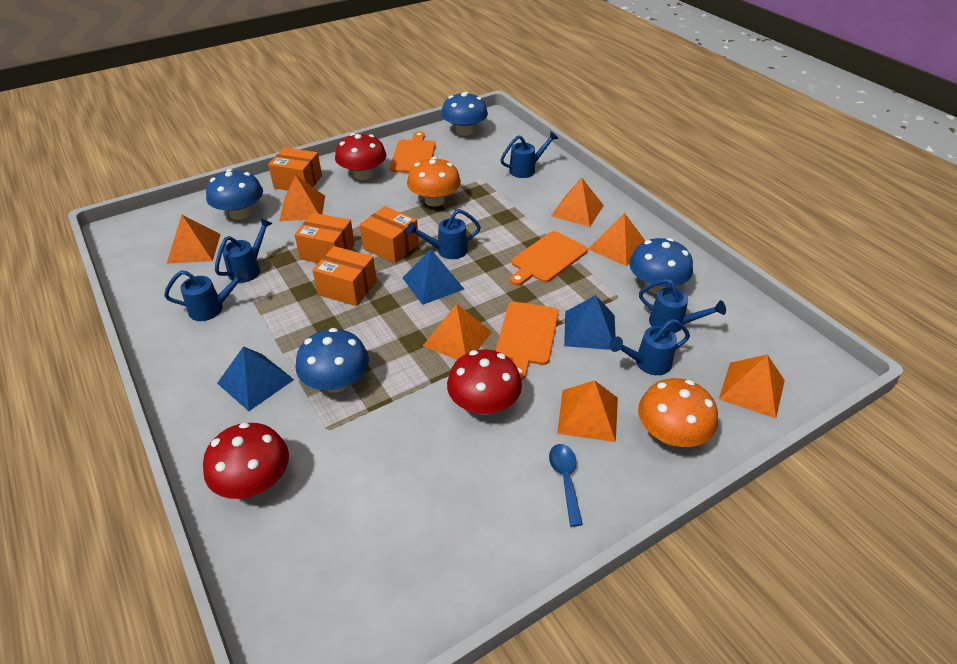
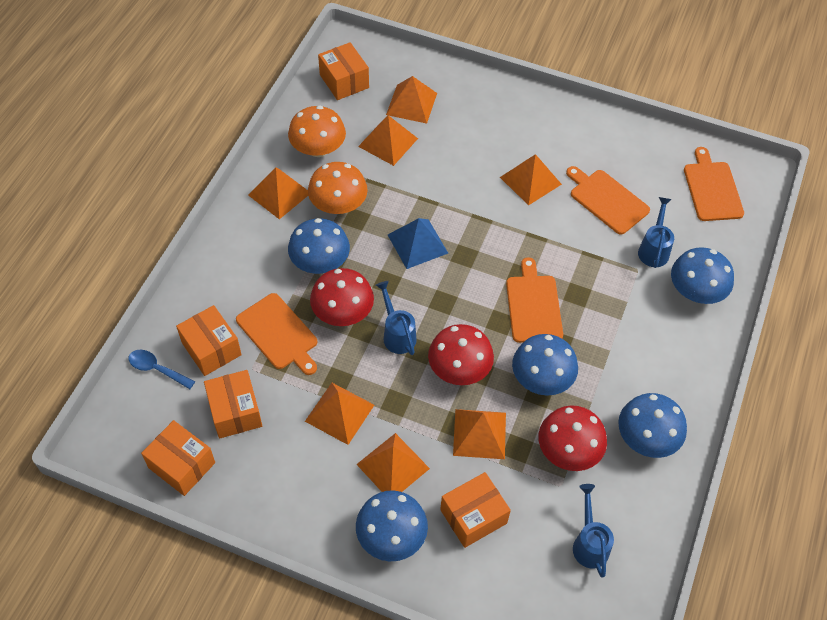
blue mushroom: 4 -> 5
blue pyramid: 3 -> 1
blue watering can: 6 -> 3
orange box: 4 -> 5
orange cutting board: 3 -> 4

